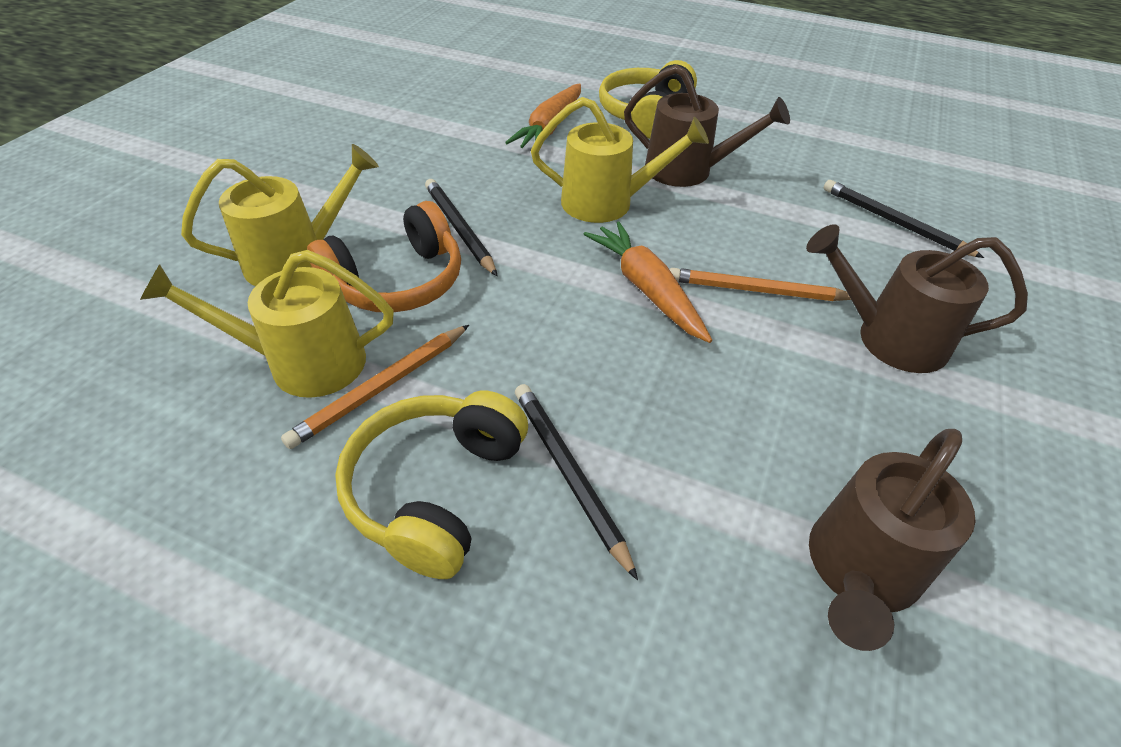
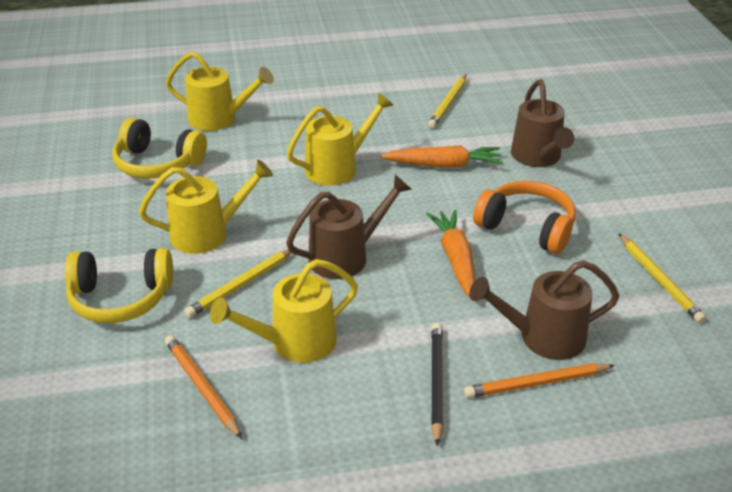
black pencil: 3 -> 1
yellow pencil: 0 -> 3
yellow watering can: 3 -> 4

